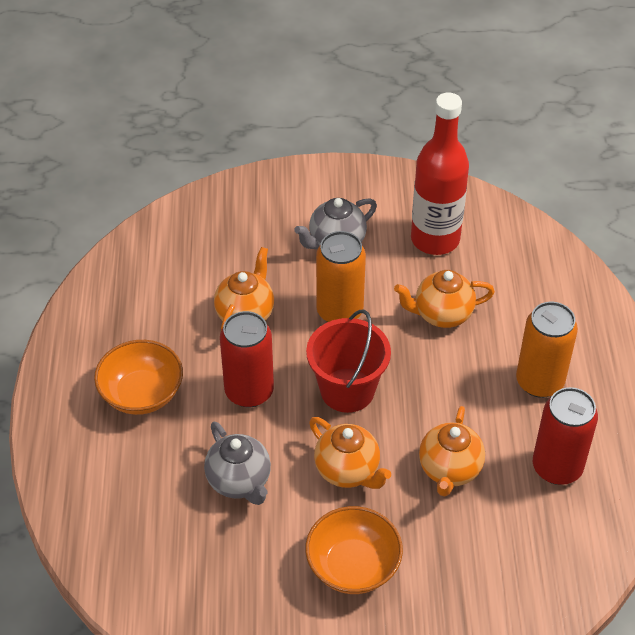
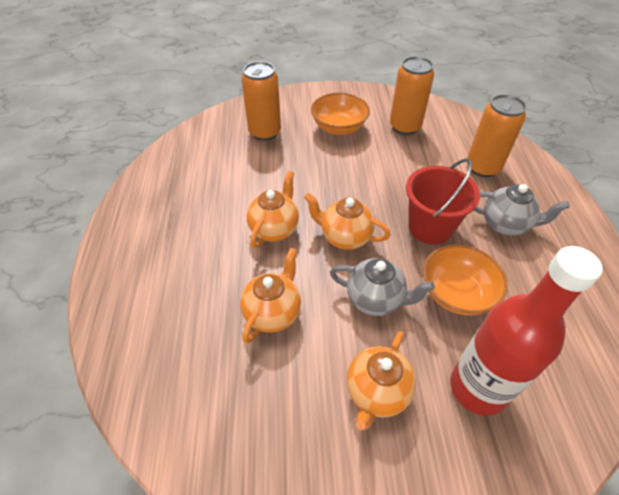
orange can: 2 -> 3
red can: 2 -> 0

